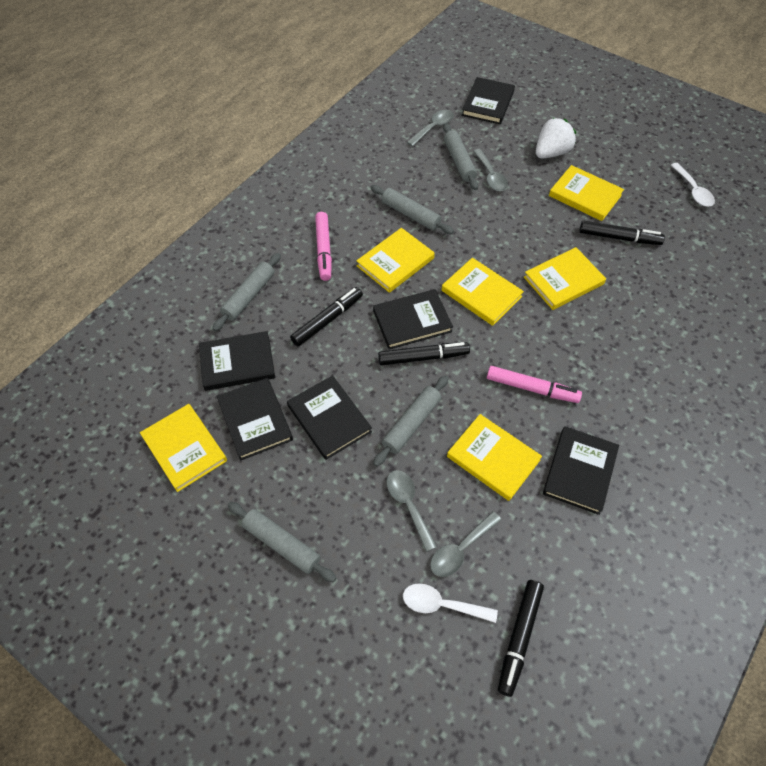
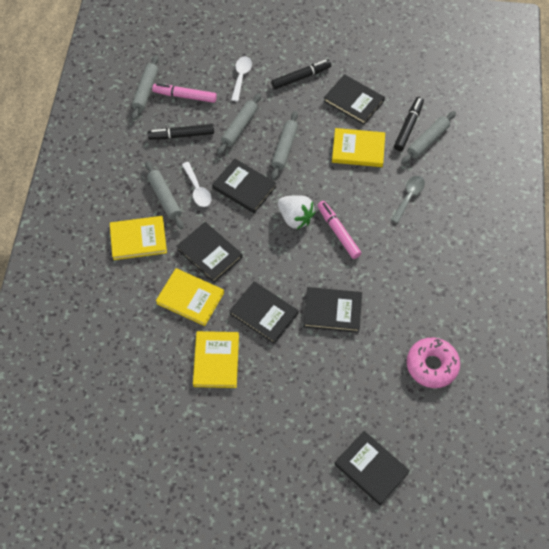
black marker: 4 -> 3
grey spoon: 4 -> 1
pink donut: 0 -> 1
yellow book: 6 -> 4

